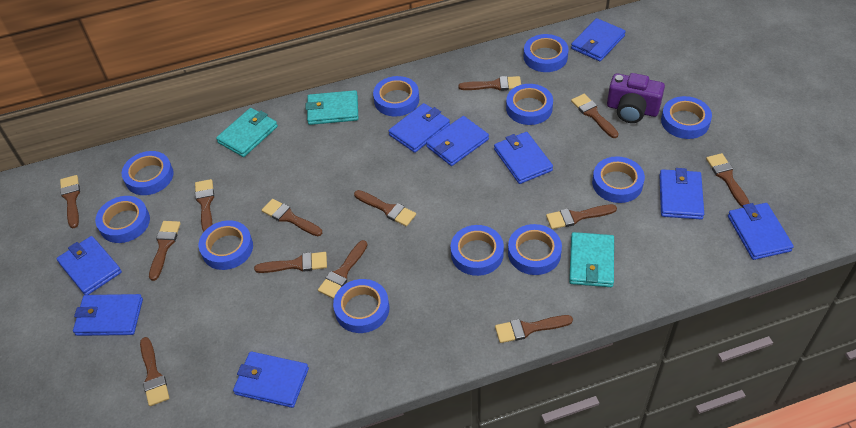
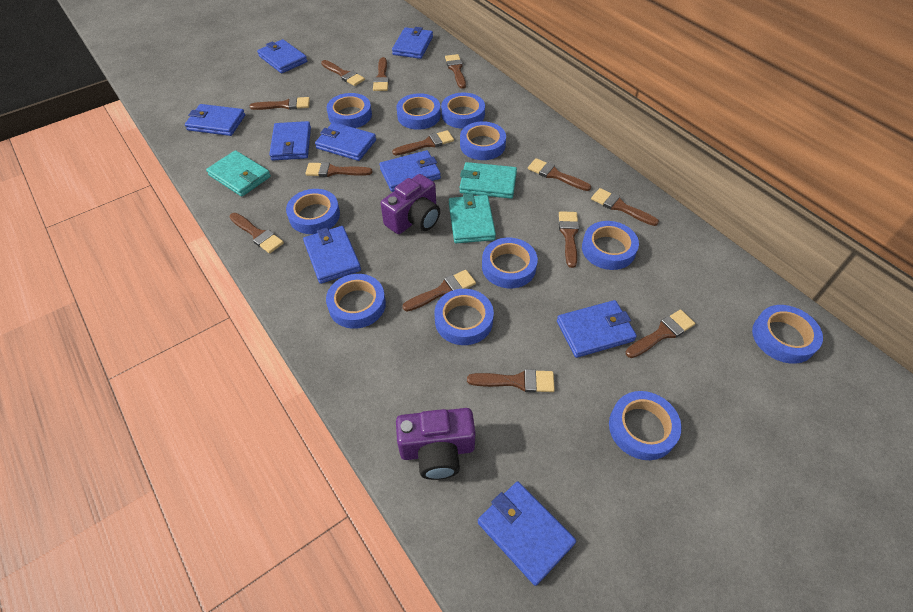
purple camera: 1 -> 2

